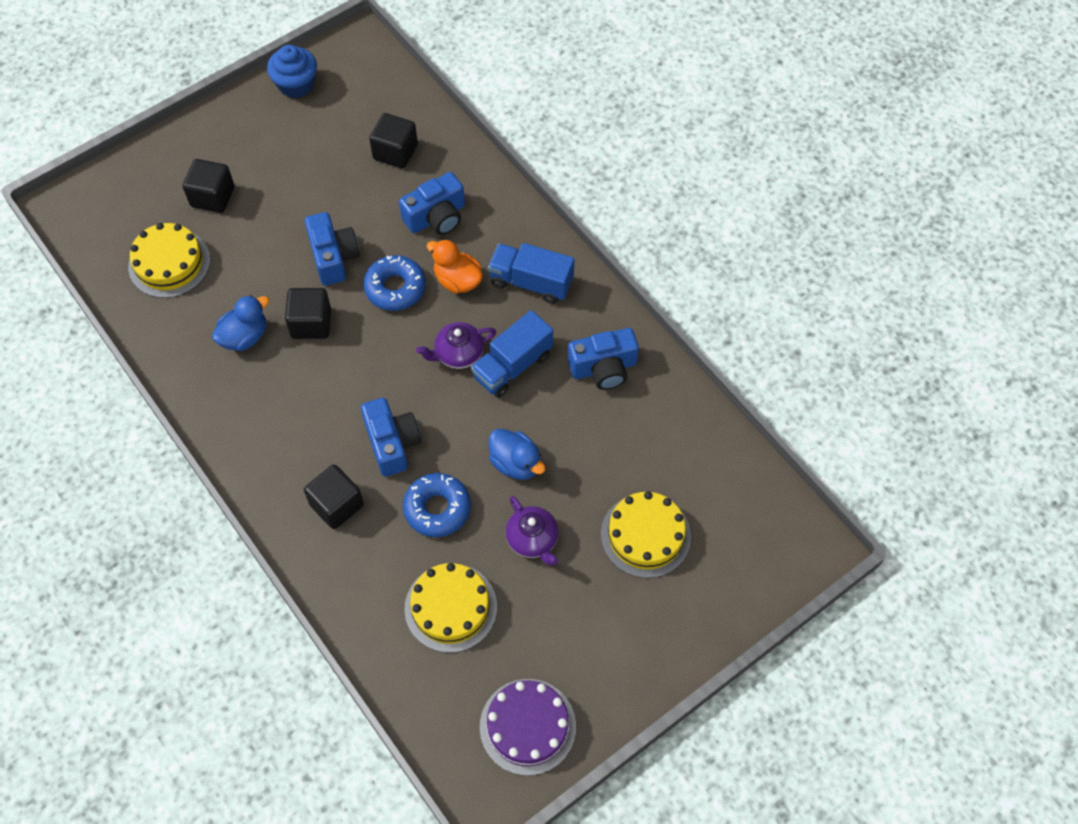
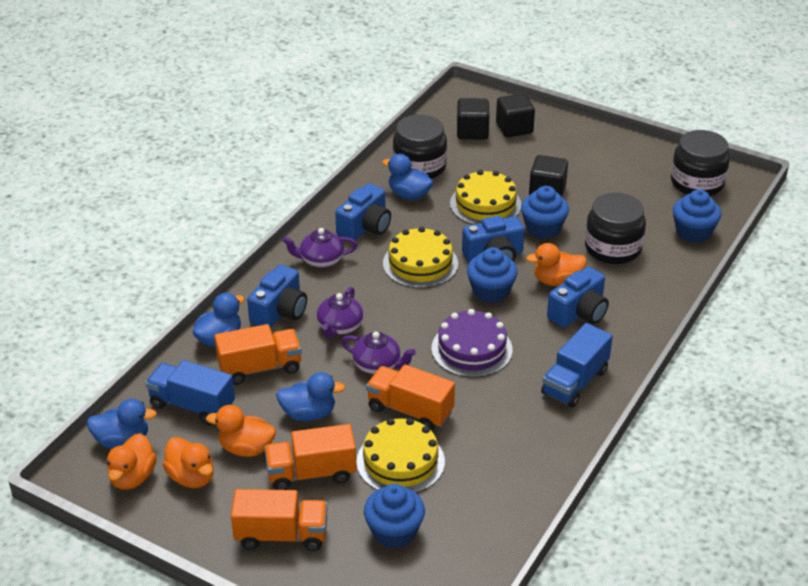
black cube: 4 -> 3
black jar: 0 -> 3
blue cupcake: 1 -> 4
blue donut: 2 -> 0
blue duck: 2 -> 4
orange duck: 1 -> 4
orange truck: 0 -> 4
purple teapot: 2 -> 3

